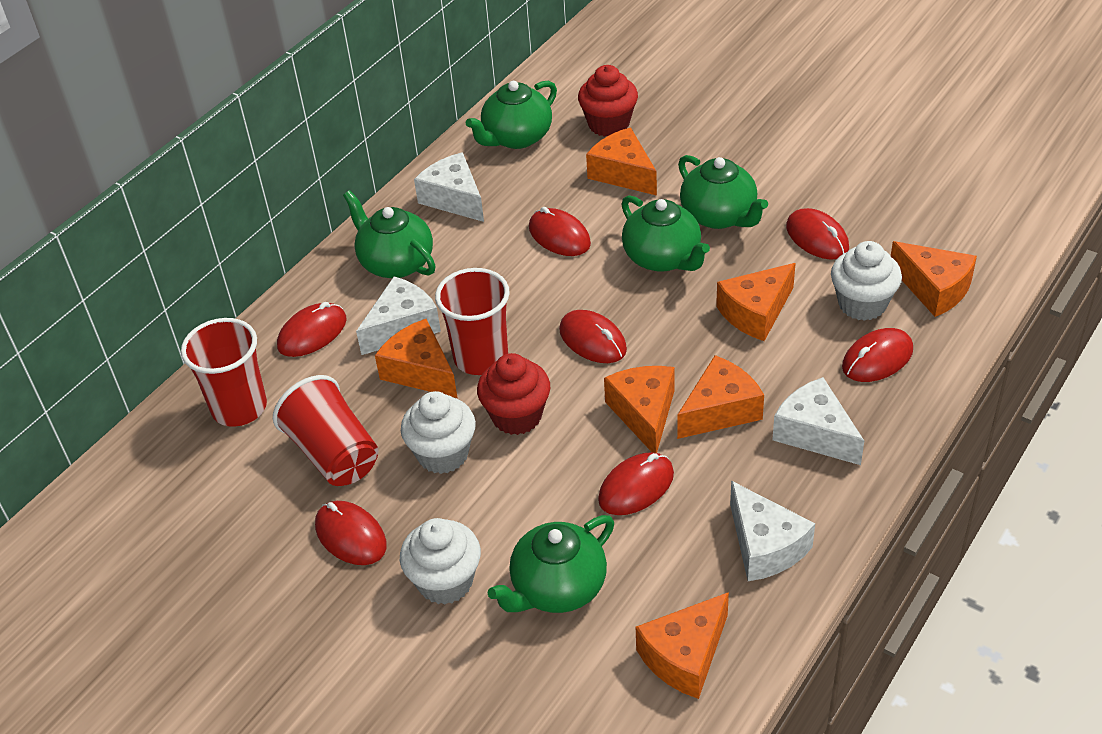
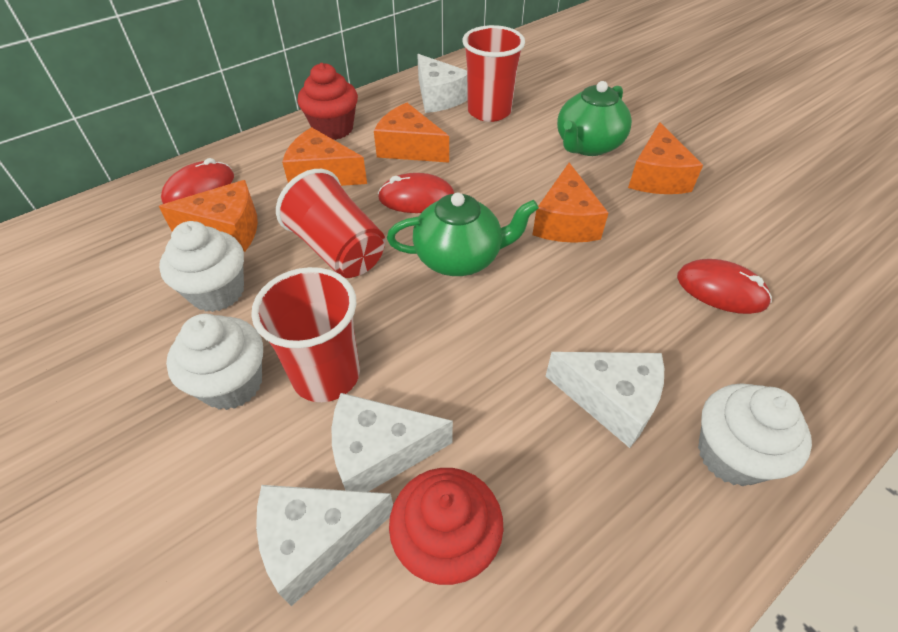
green teapot: 5 -> 2
orange cheese: 7 -> 5
red mouse: 7 -> 3

